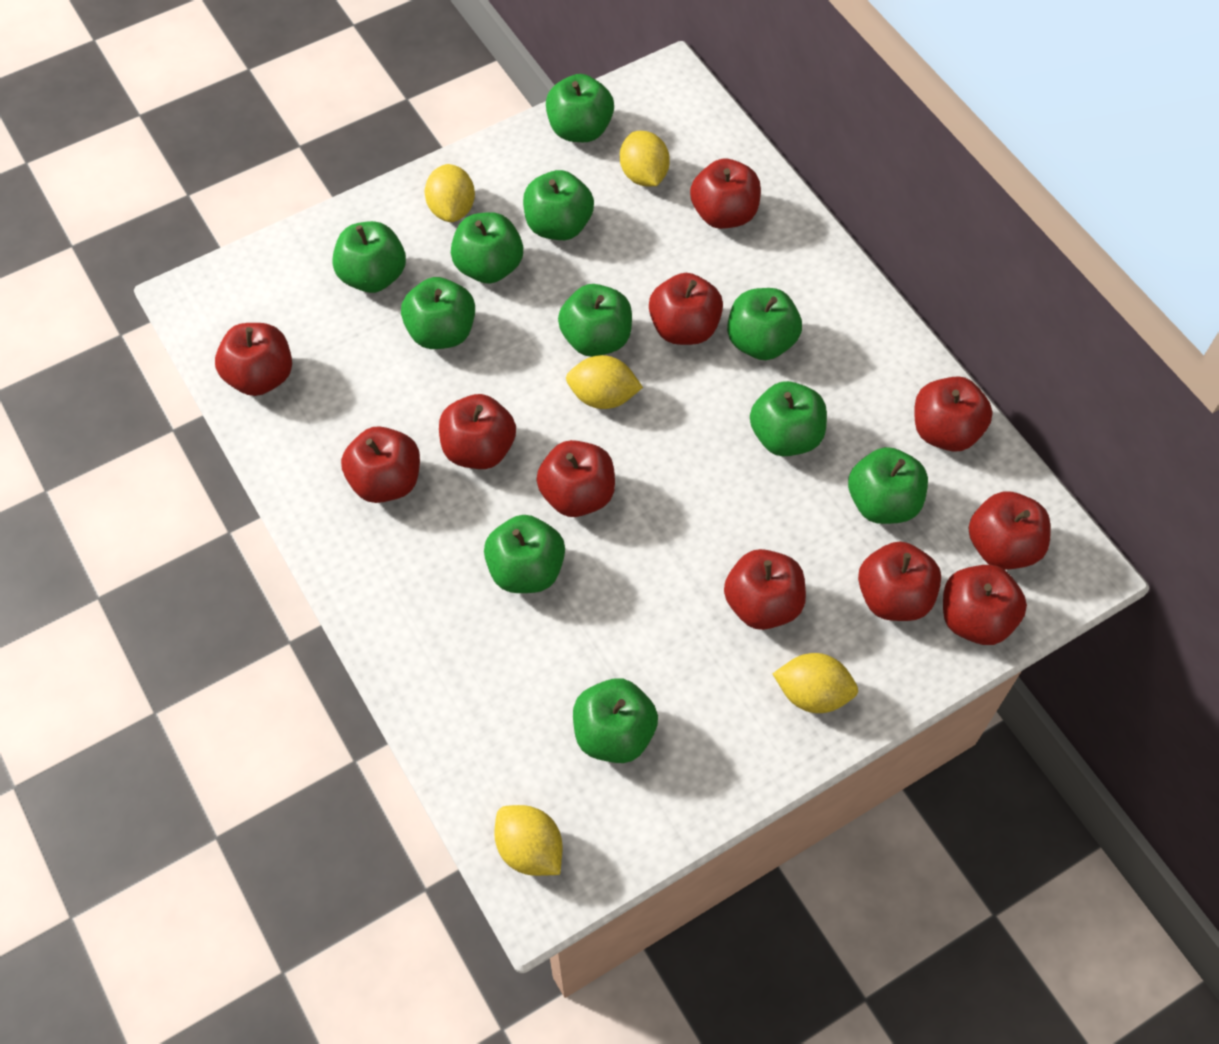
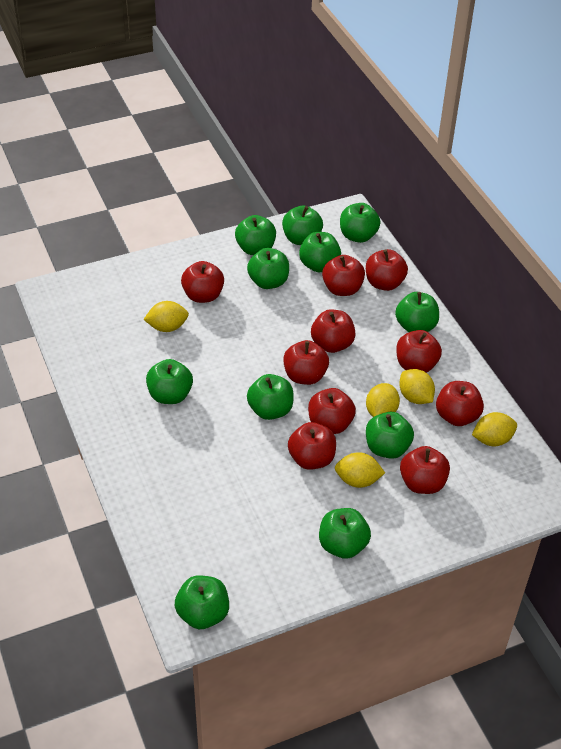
red apple: 11 -> 10

